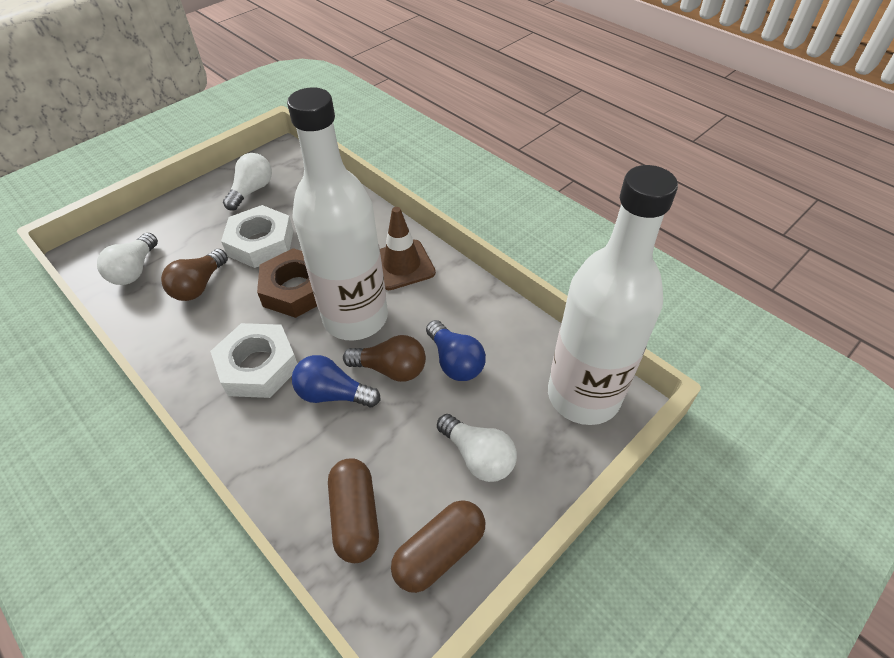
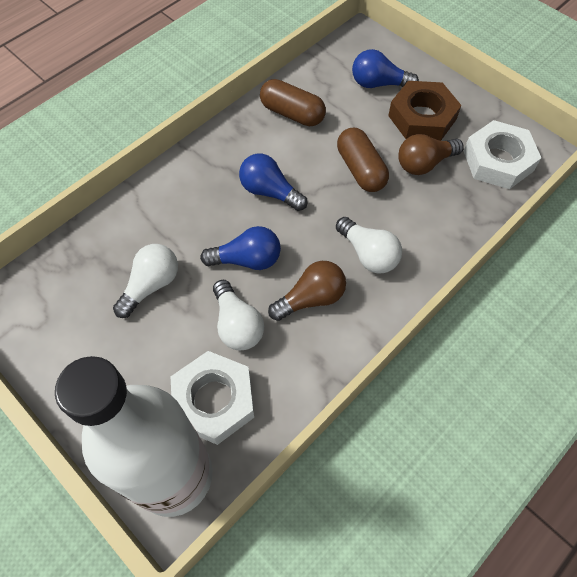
blue light bulb: 2 -> 3
brown traffic cone: 1 -> 0
white bottle: 2 -> 1

